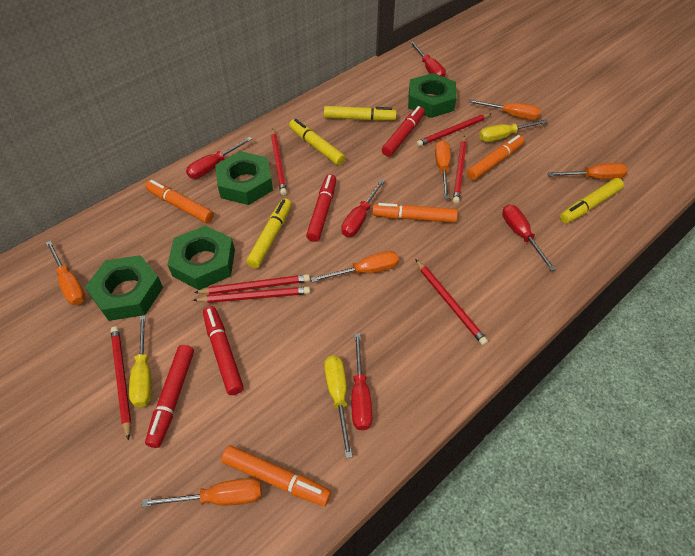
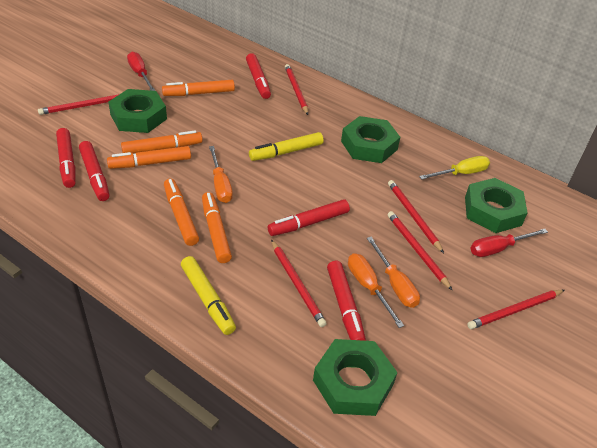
orange marker: 4 -> 5
orange screwdriver: 6 -> 3
red marker: 4 -> 5
red pencil: 7 -> 6
red screwdriver: 5 -> 2
yellow marker: 4 -> 2
yellow screwdriver: 3 -> 1

